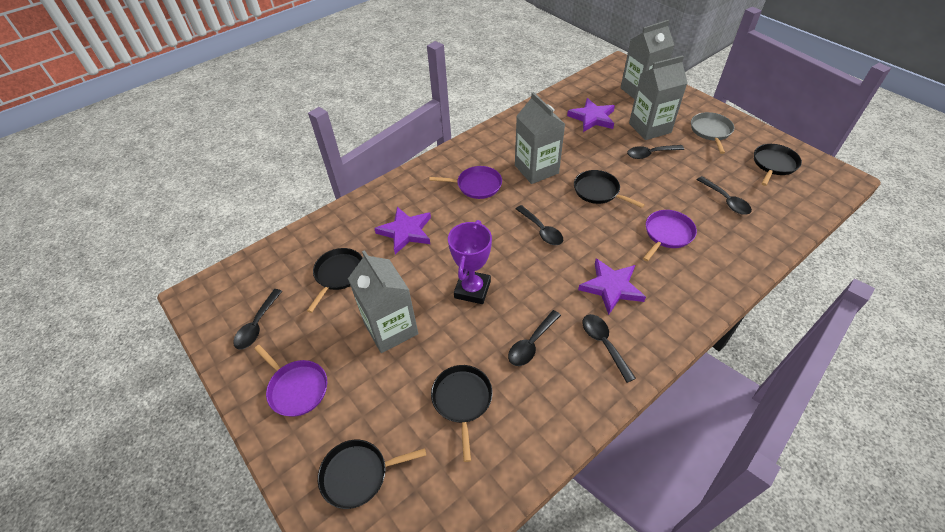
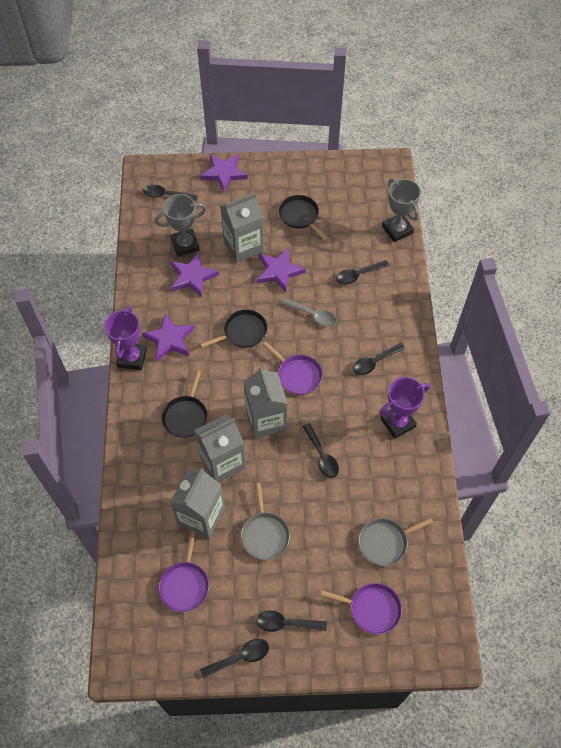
black pan: 5 -> 3
grey pan: 1 -> 2
grey spoon: 0 -> 1
grey trophy: 0 -> 2
purple star: 3 -> 4
purple trophy: 1 -> 2

